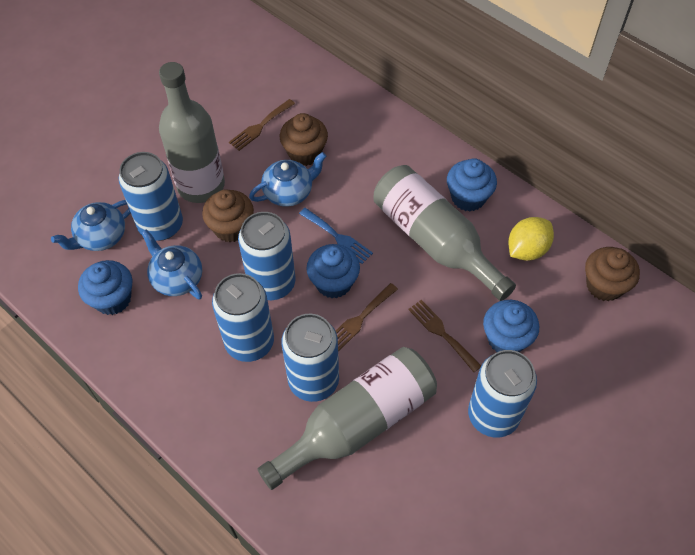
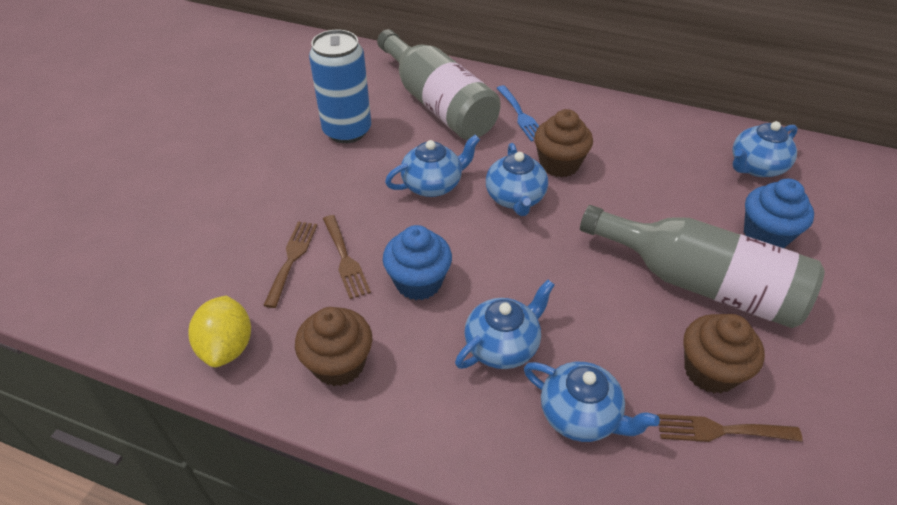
blue can: 5 -> 1
blue cupcake: 4 -> 2
blue teapot: 3 -> 5
grey bottle: 3 -> 2

